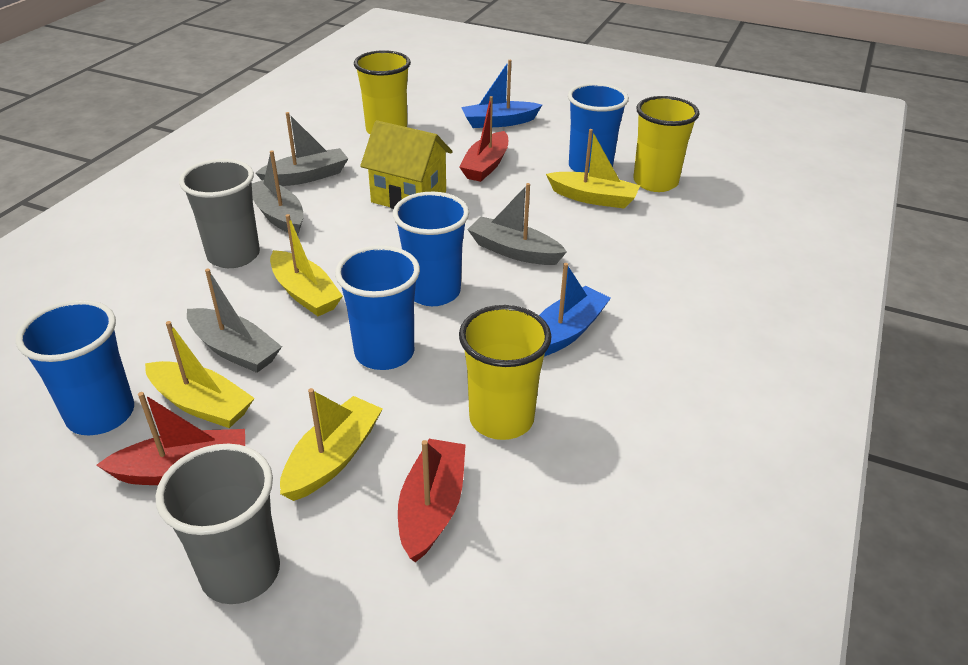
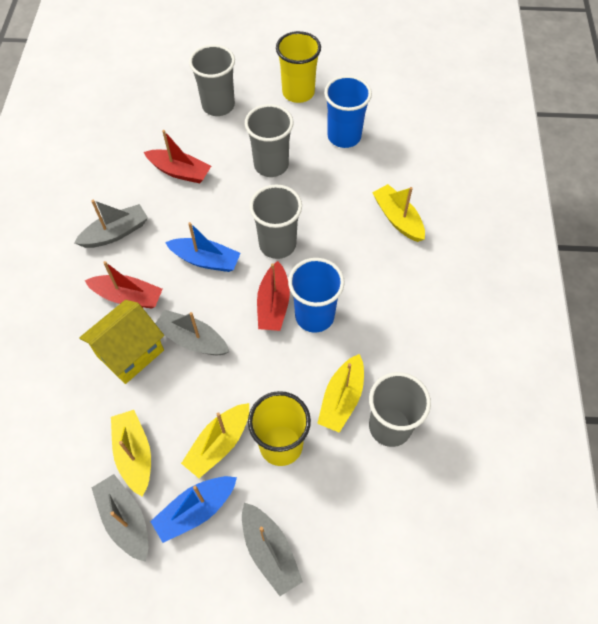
blue cup: 4 -> 2
grey cup: 2 -> 4
yellow cup: 3 -> 2

